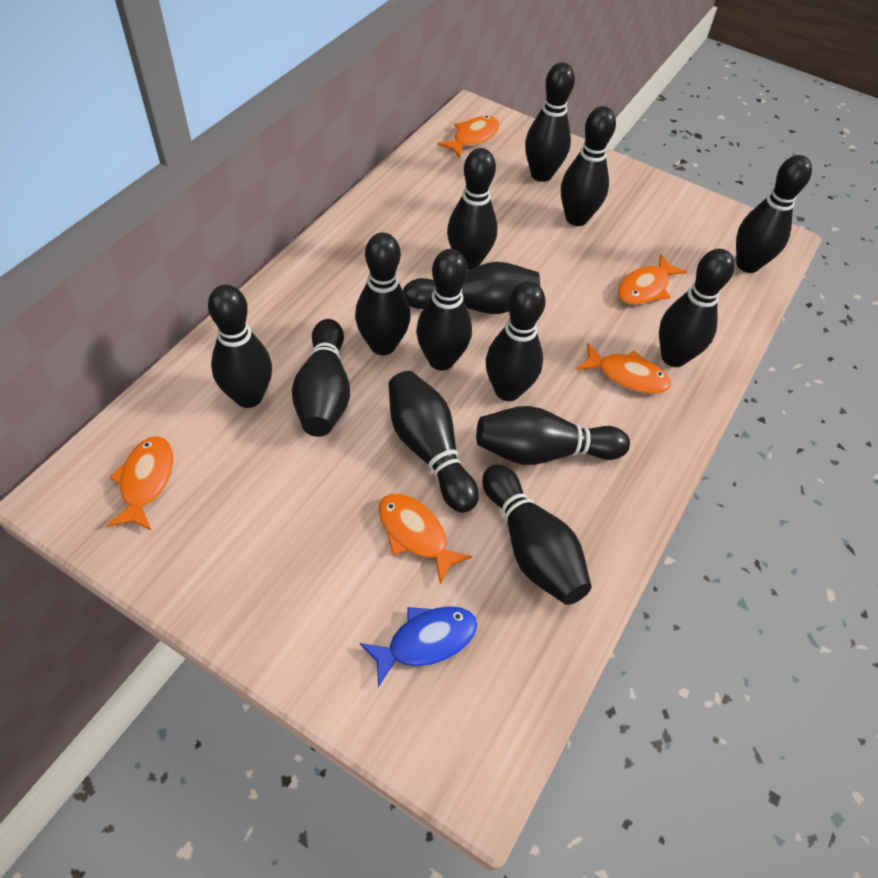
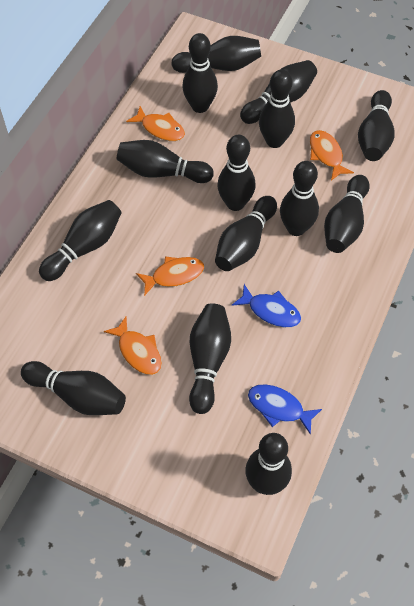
blue fish: 1 -> 2
orange fish: 5 -> 4

